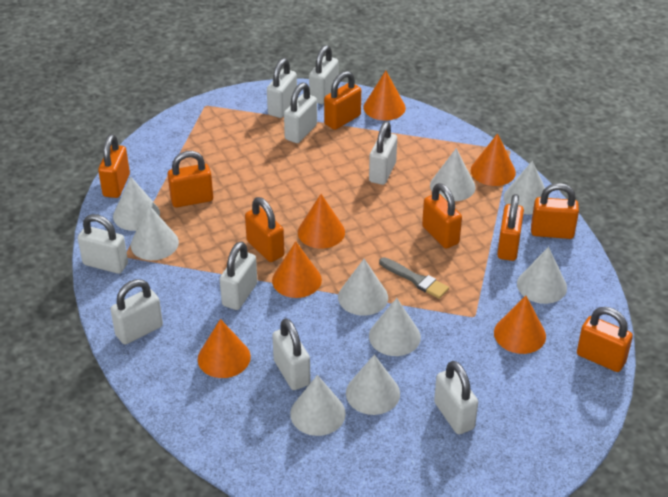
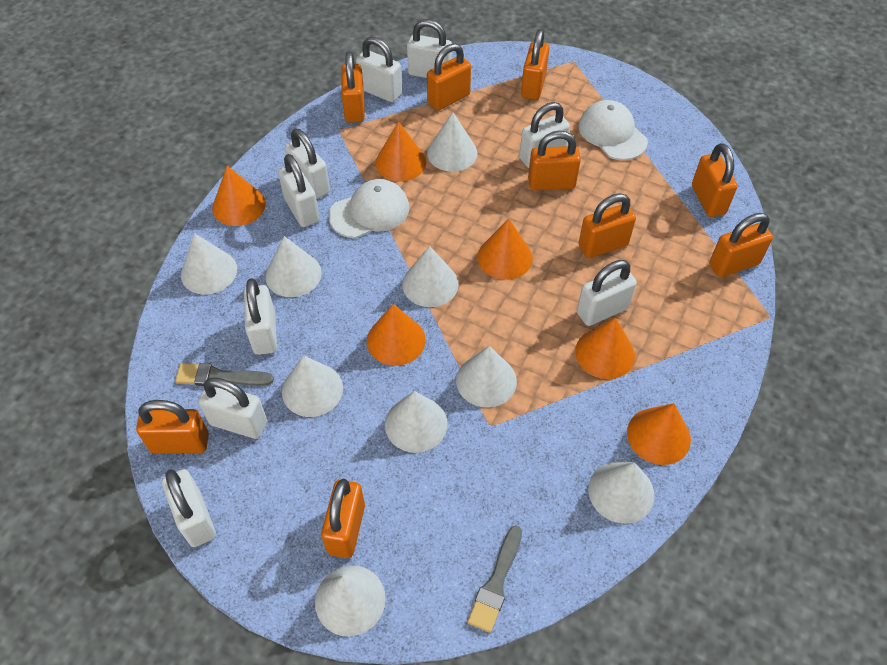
grey brush: 1 -> 2
orange padlock: 8 -> 9
white cap: 0 -> 2

